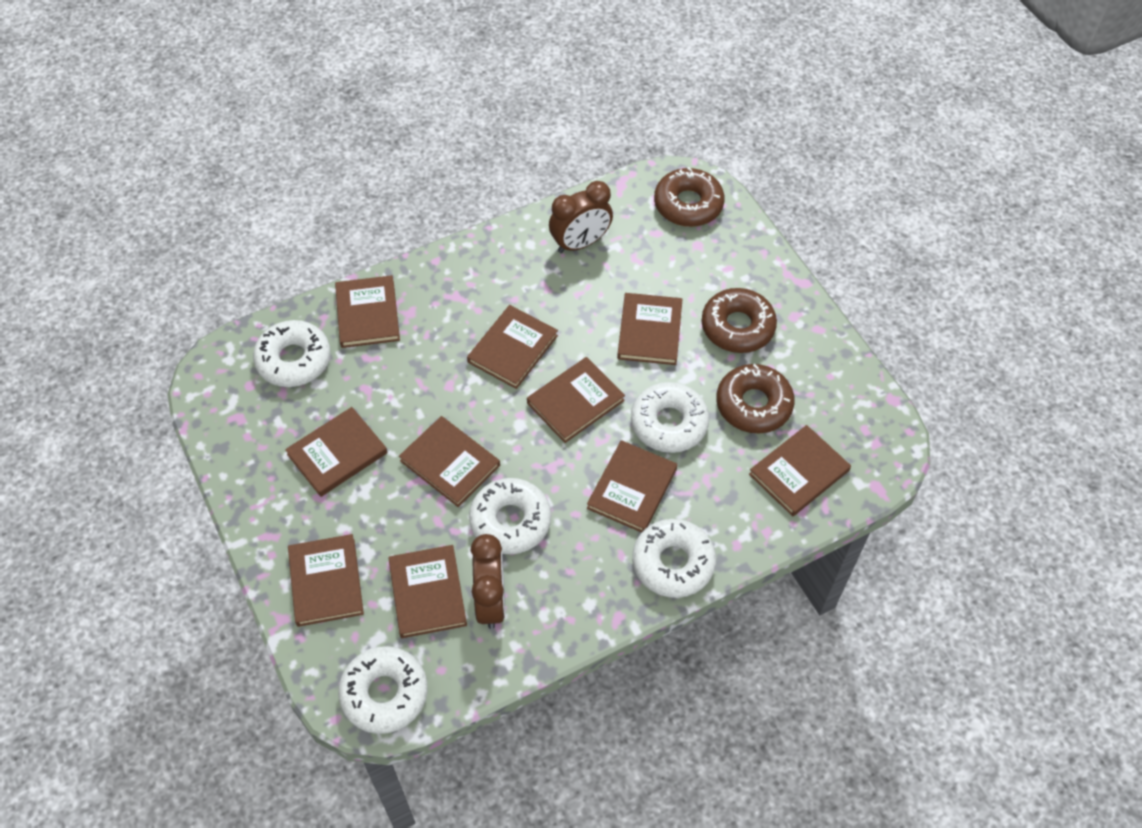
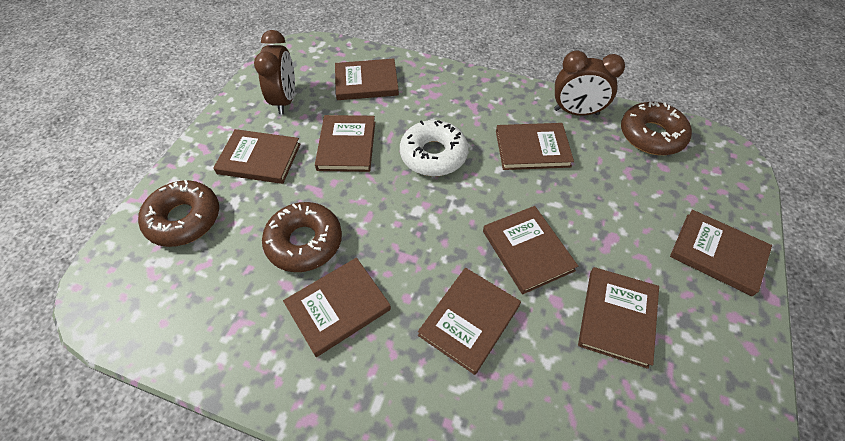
brown book: 10 -> 9
white donut: 5 -> 1

